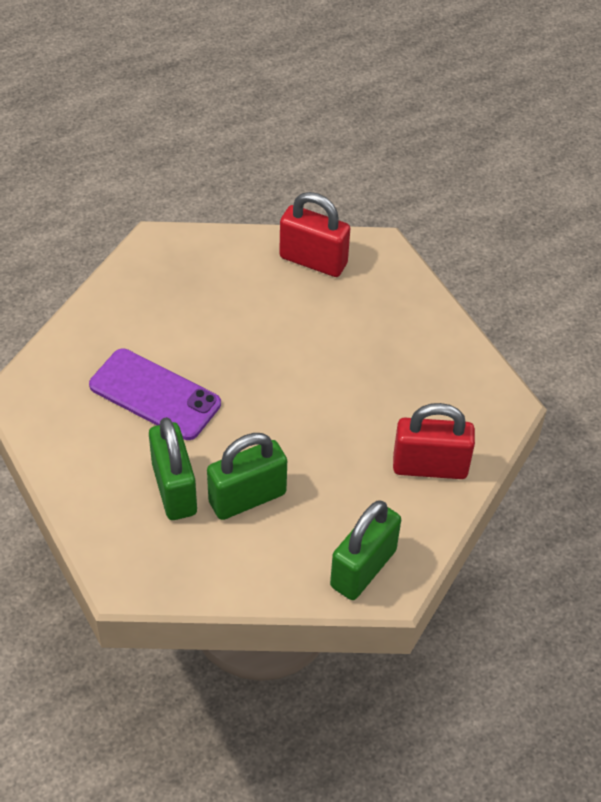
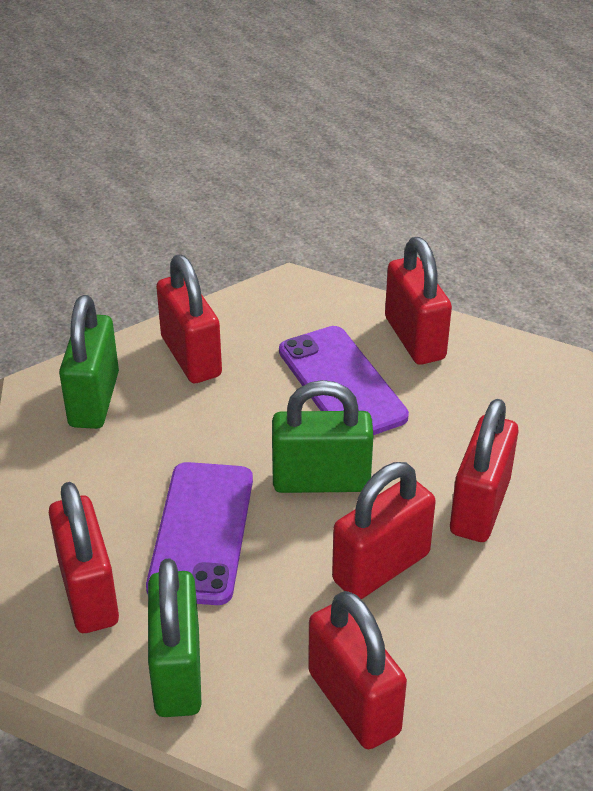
purple phone: 1 -> 2
red padlock: 2 -> 6

